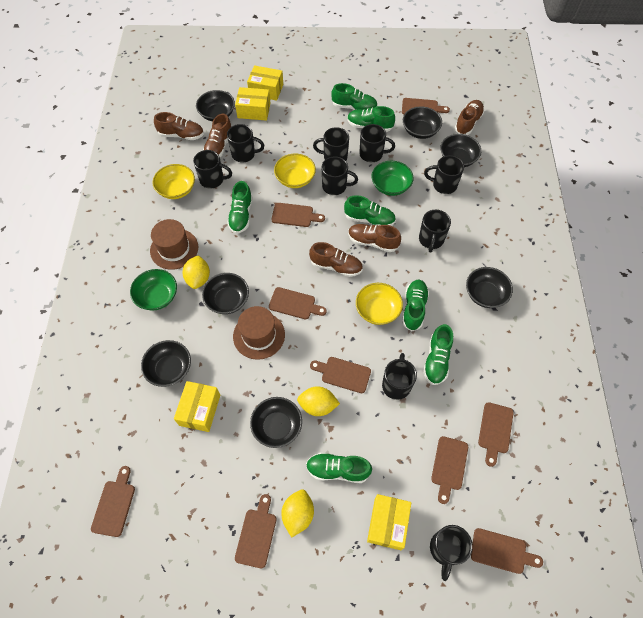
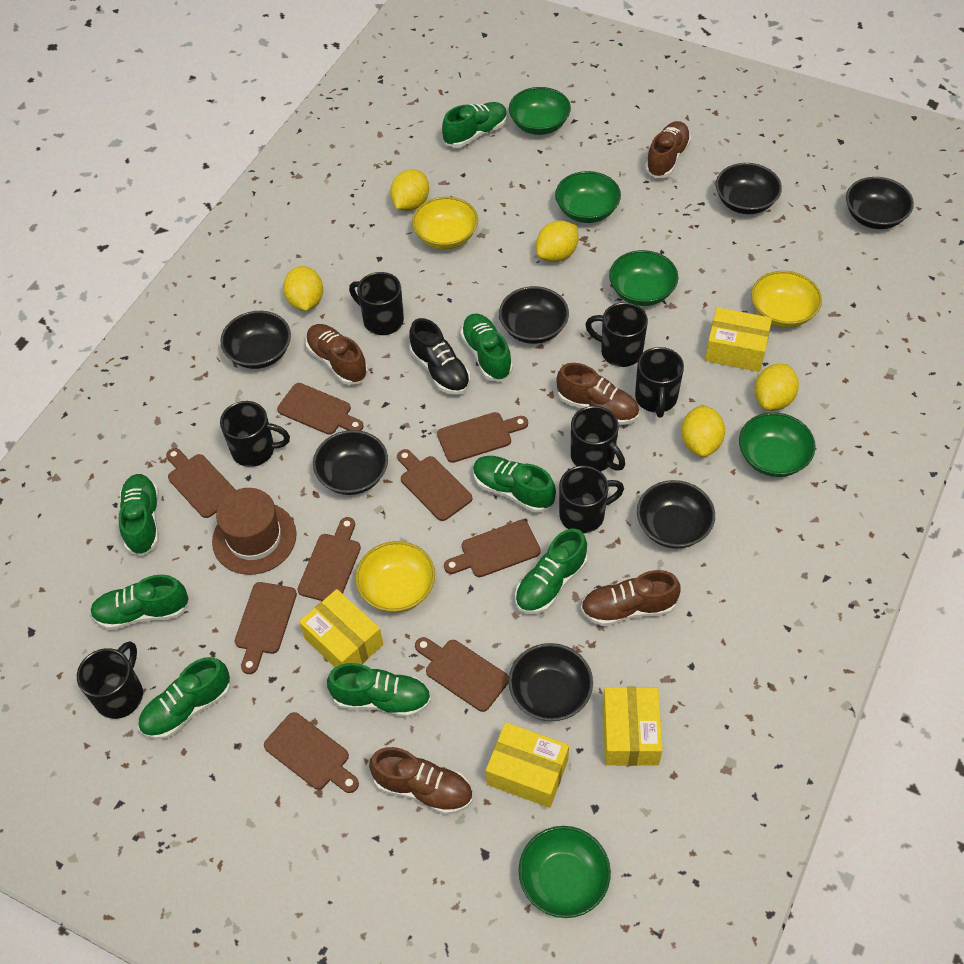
black mug: 9 -> 7
black shoe: 0 -> 1
brown hat: 2 -> 1
green bowl: 2 -> 5
green shoe: 7 -> 8
yellow lemon: 3 -> 5

